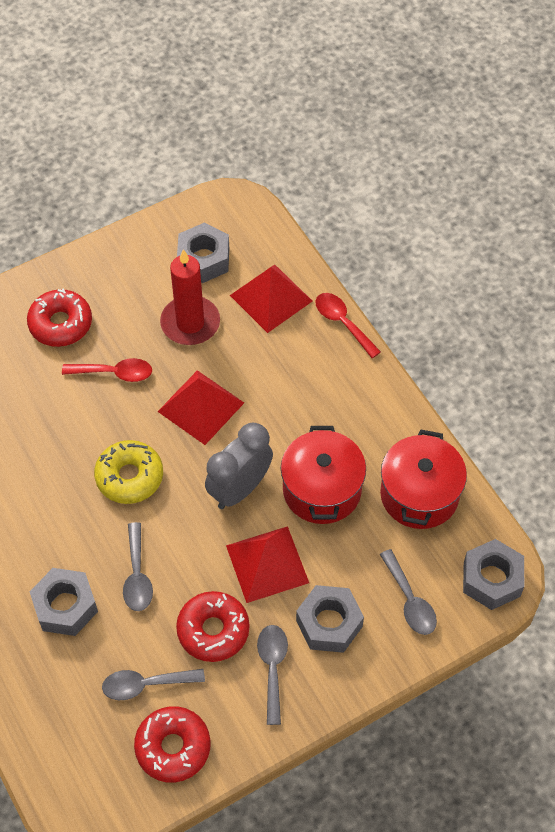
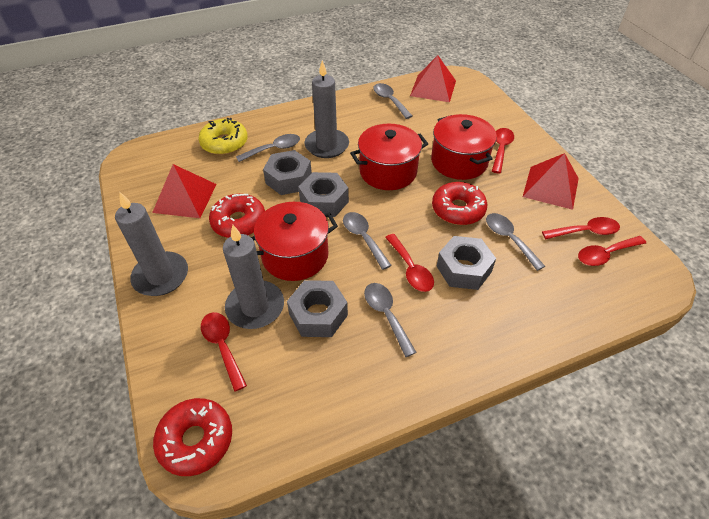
grey candle: 0 -> 3
grey clock: 1 -> 0
grey spoon: 4 -> 5
red candle: 1 -> 0
red pot: 2 -> 3
red spoon: 2 -> 5

